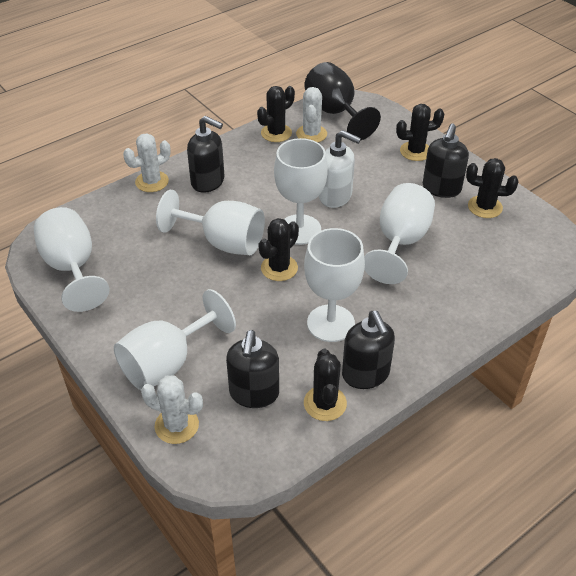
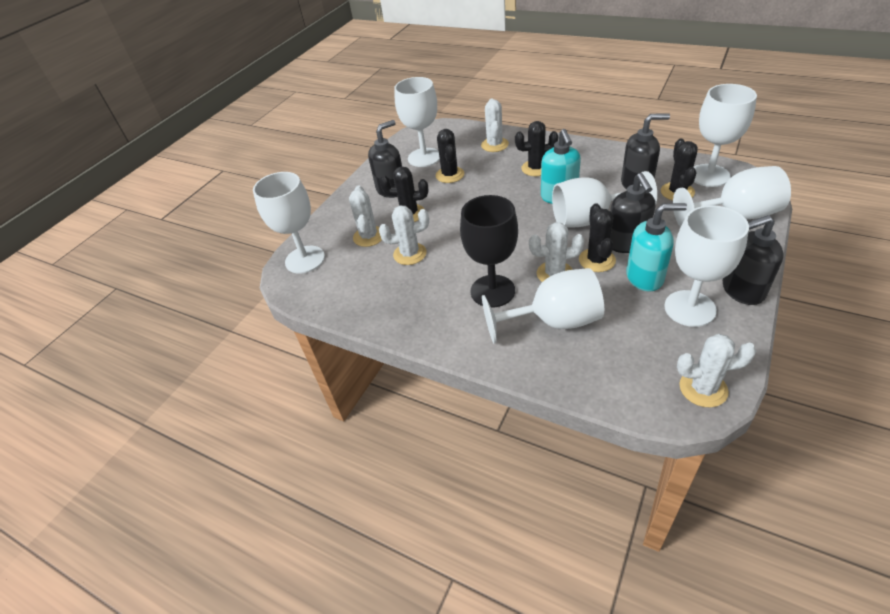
turquoise soap dispenser: 0 -> 2
white cactus: 3 -> 5
white goblet: 6 -> 7
white soap dispenser: 1 -> 0

